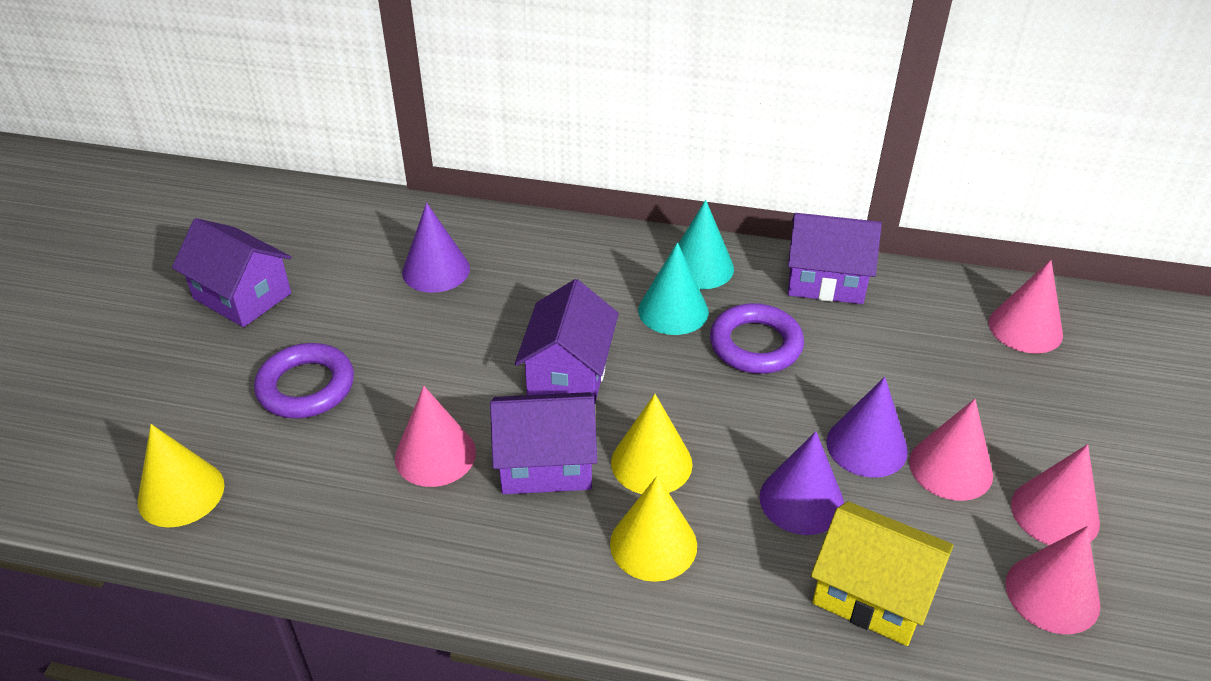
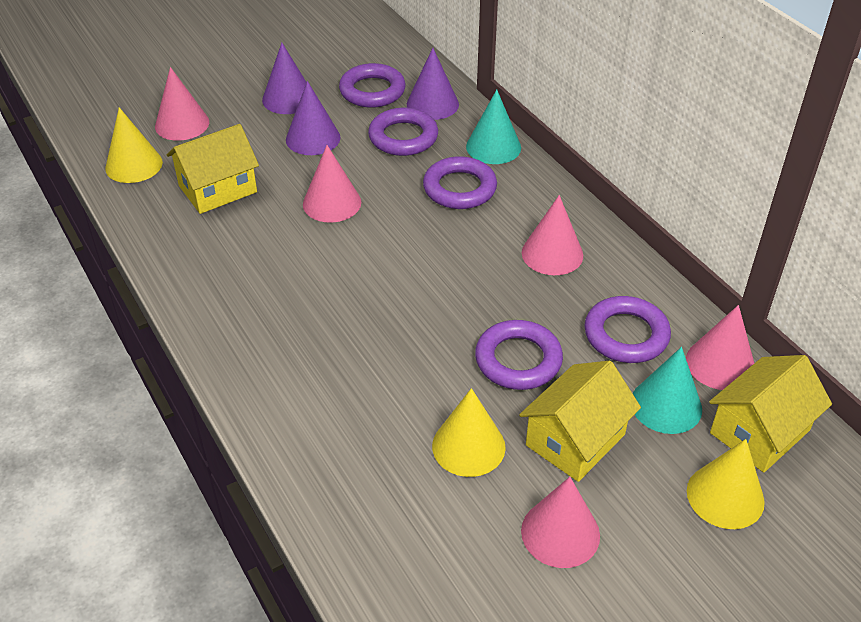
purple house: 4 -> 0
purple ring: 2 -> 5
yellow house: 1 -> 3

